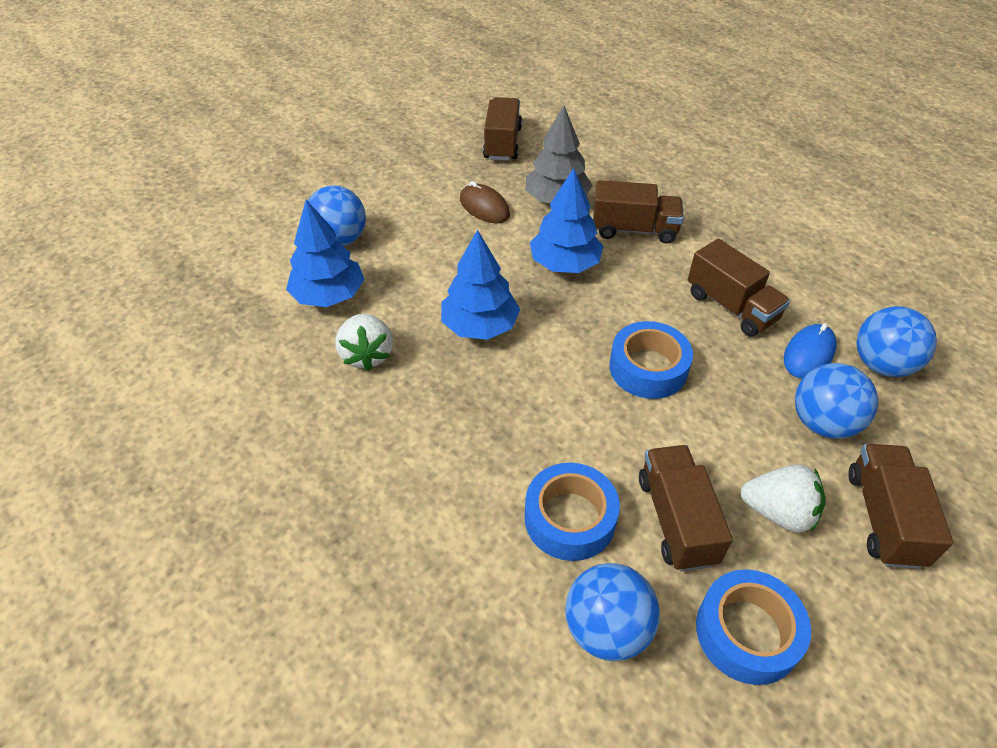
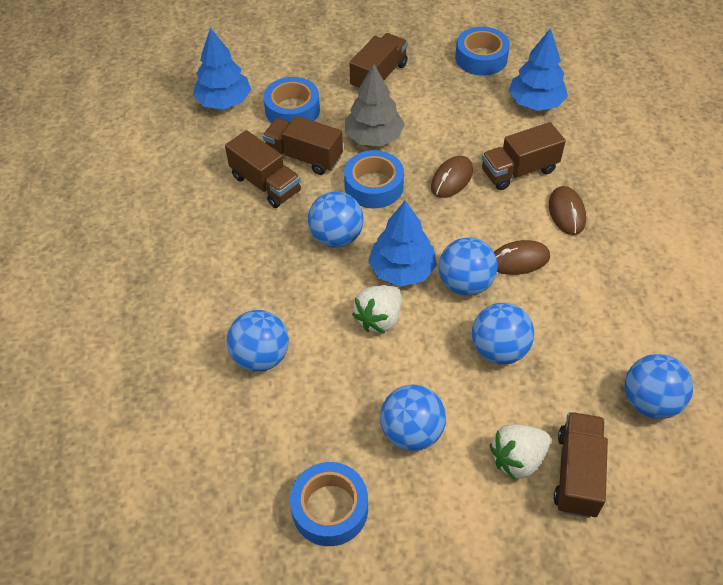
blue ball: 4 -> 6
blue mouse: 1 -> 0
blue tape: 3 -> 4
brown mouse: 1 -> 3

